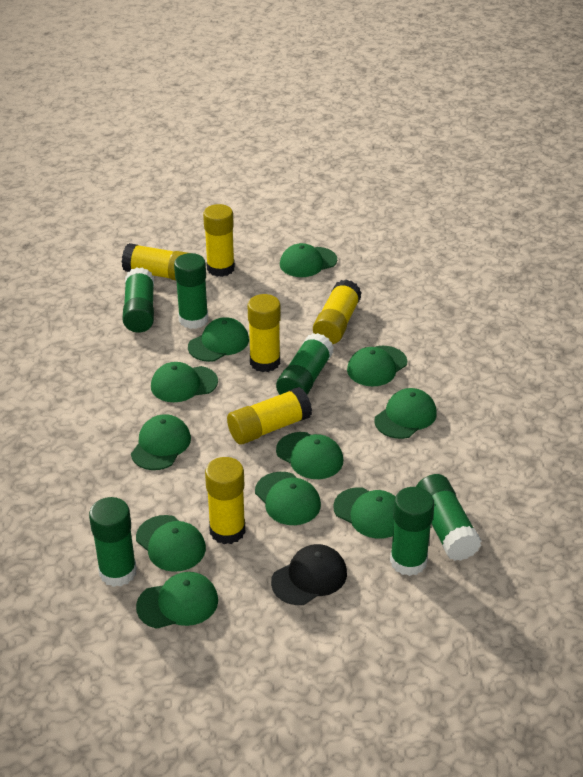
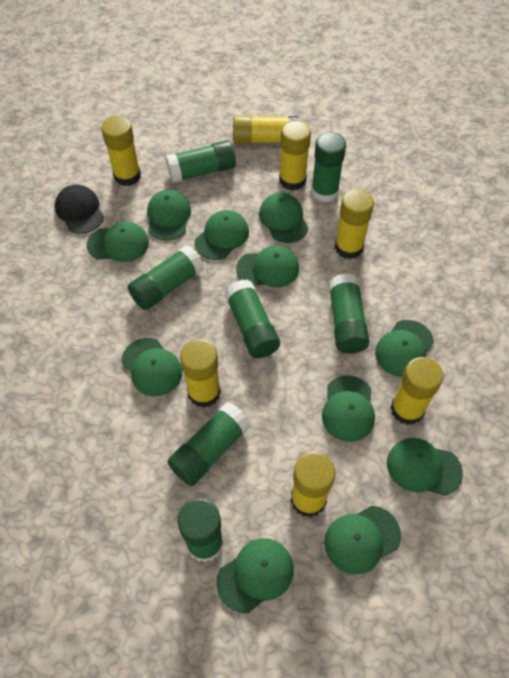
green glue stick: 6 -> 7
yellow glue stick: 6 -> 7

